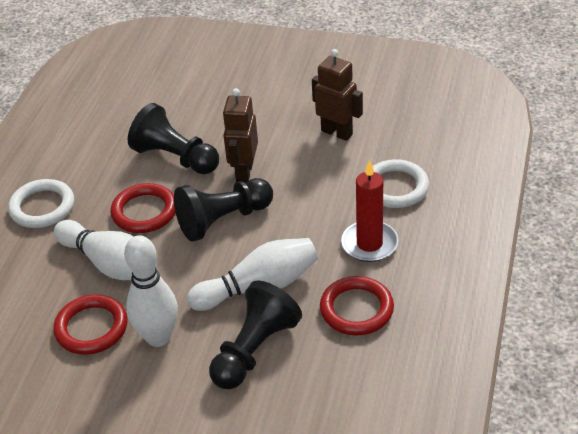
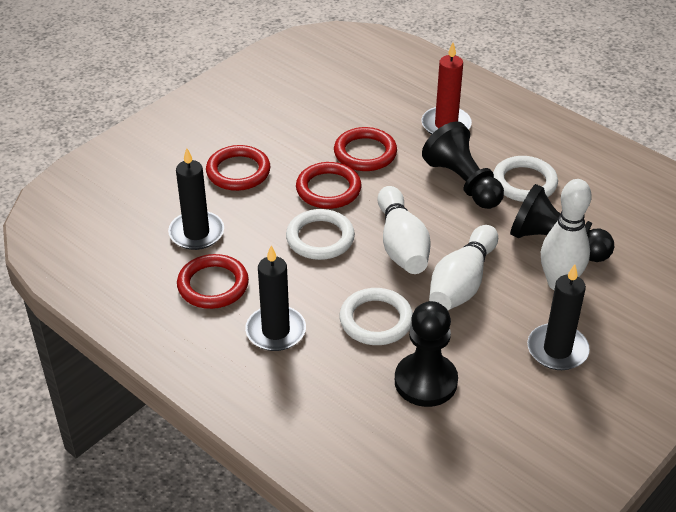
black candle: 0 -> 3
brown robot: 2 -> 0
red ring: 3 -> 4
white ring: 2 -> 3

